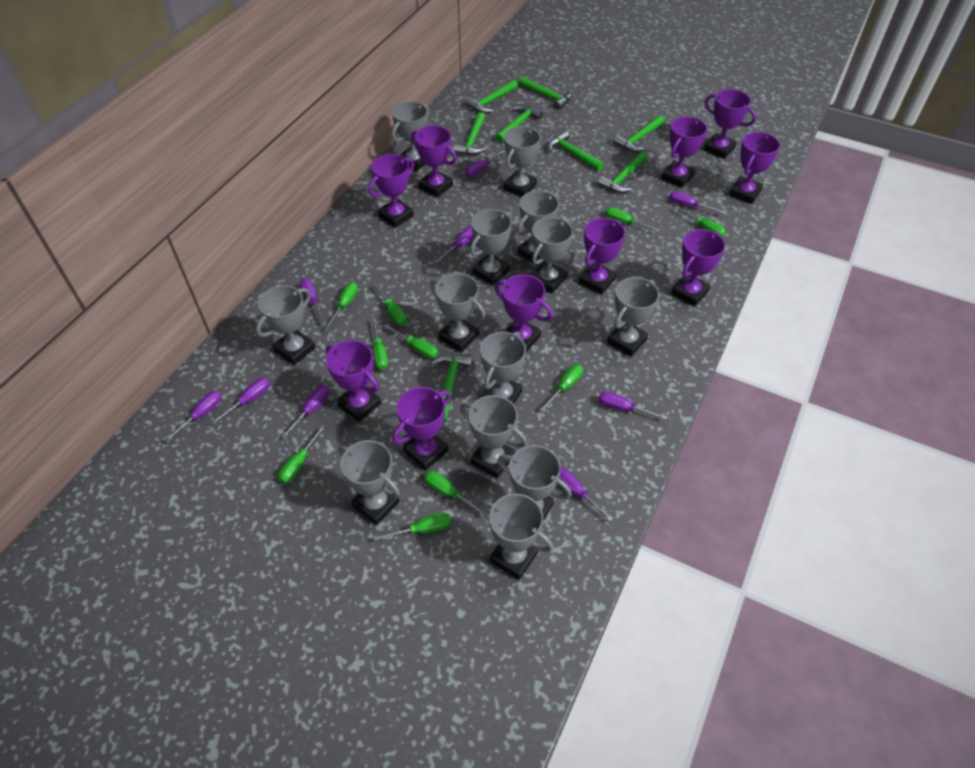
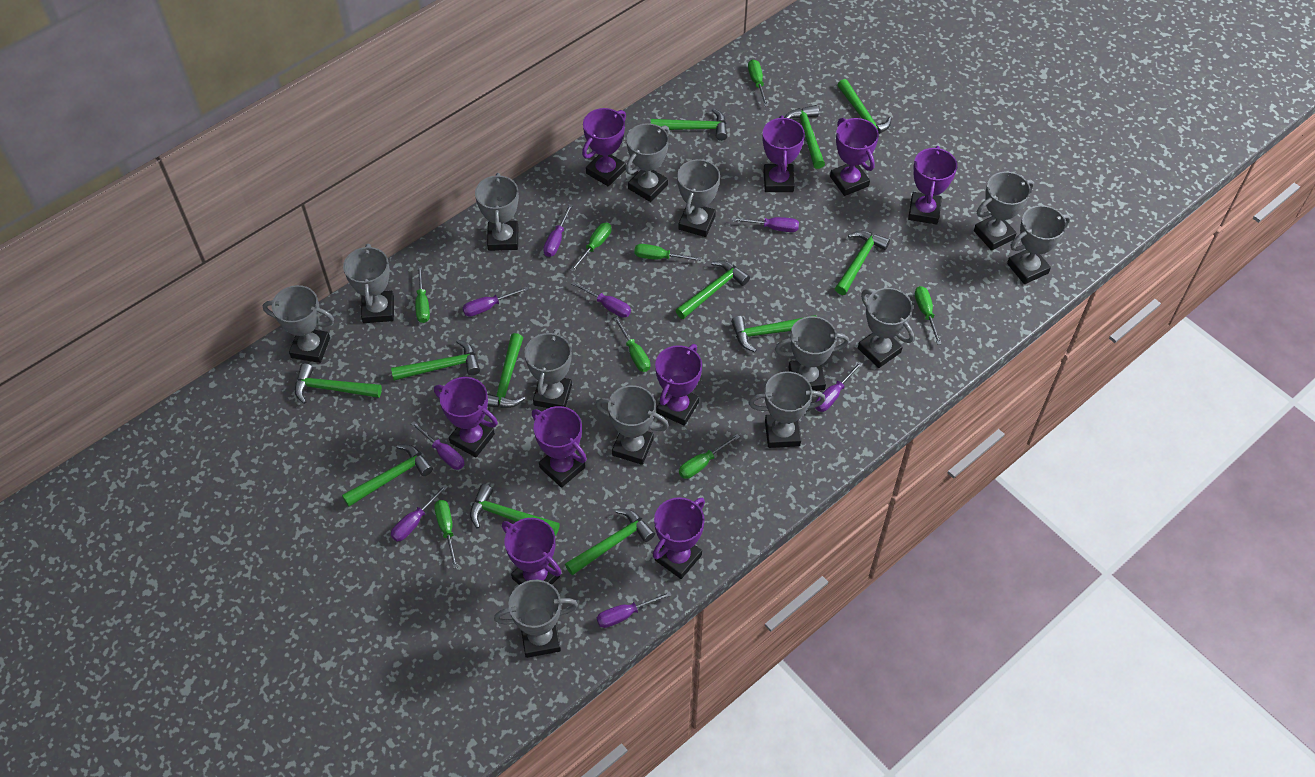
green hammer: 8 -> 12
green screwdriver: 10 -> 8
purple screwdriver: 9 -> 8
purple trophy: 10 -> 9

